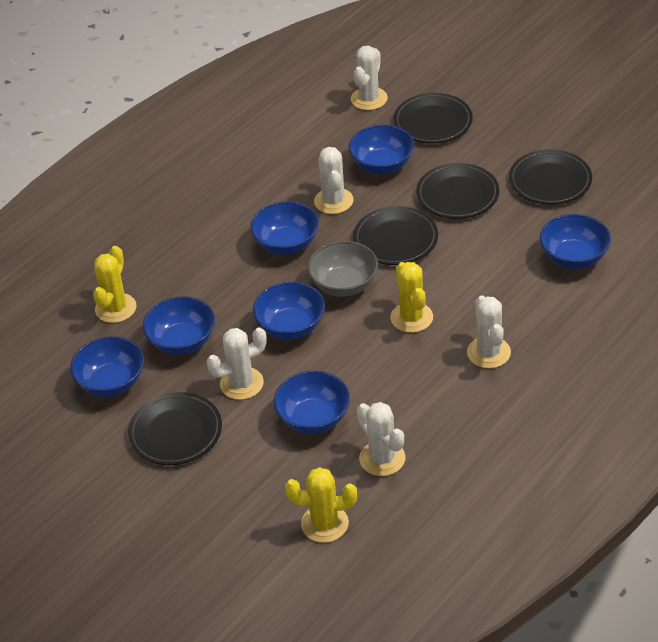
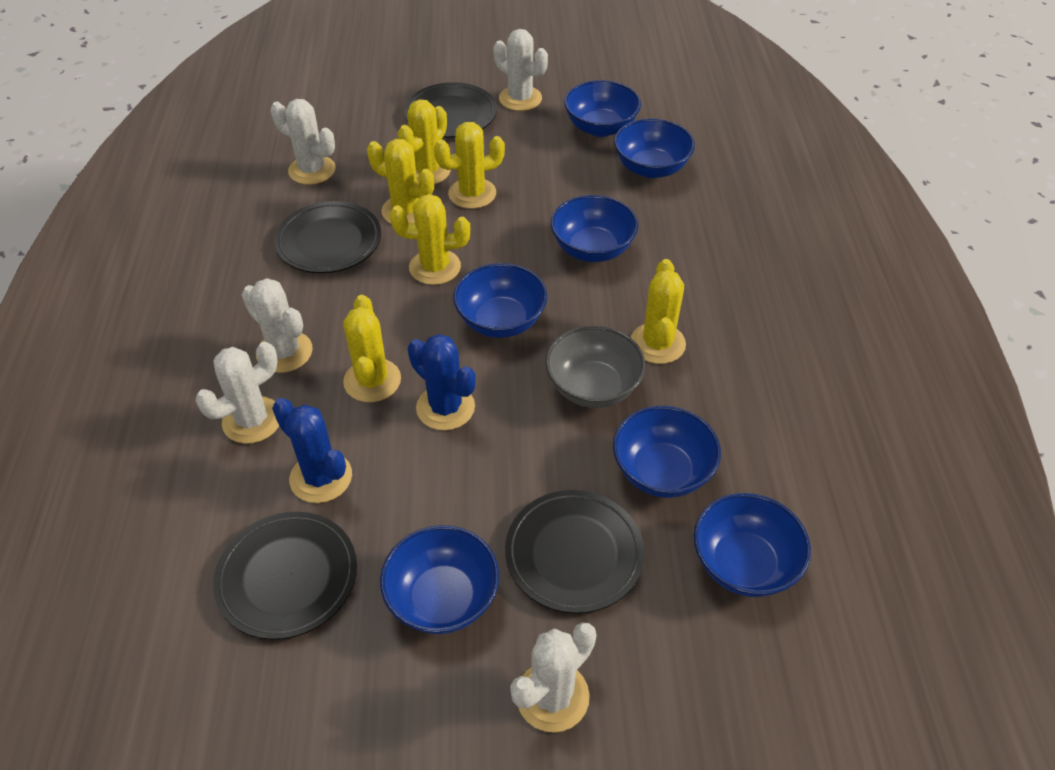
black plate: 5 -> 4
blue cactus: 0 -> 2
yellow cactus: 3 -> 6

